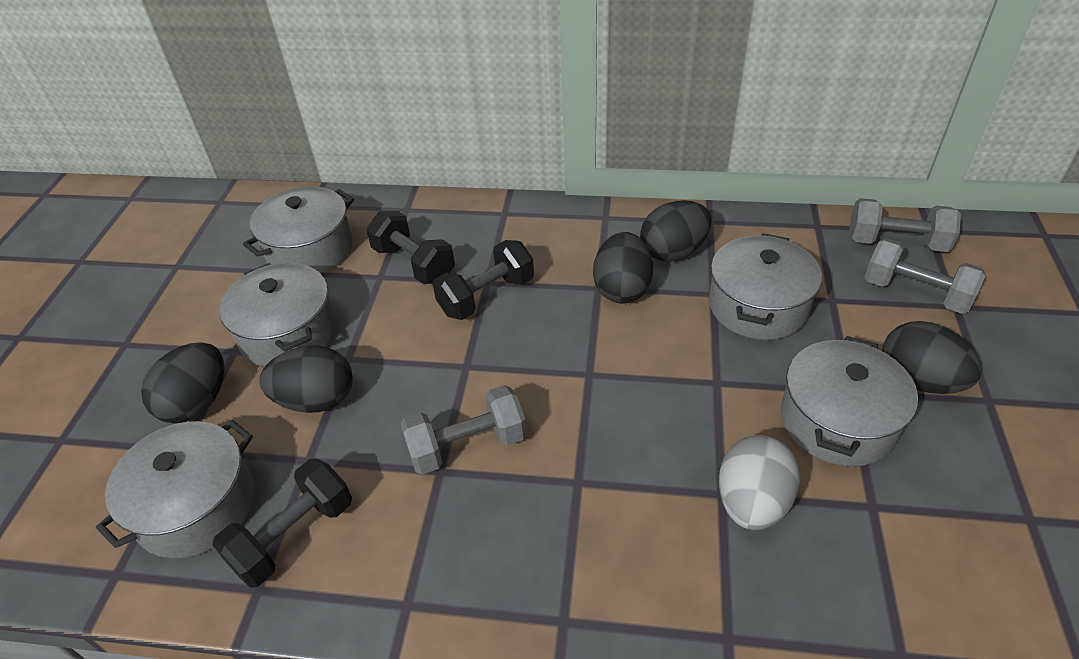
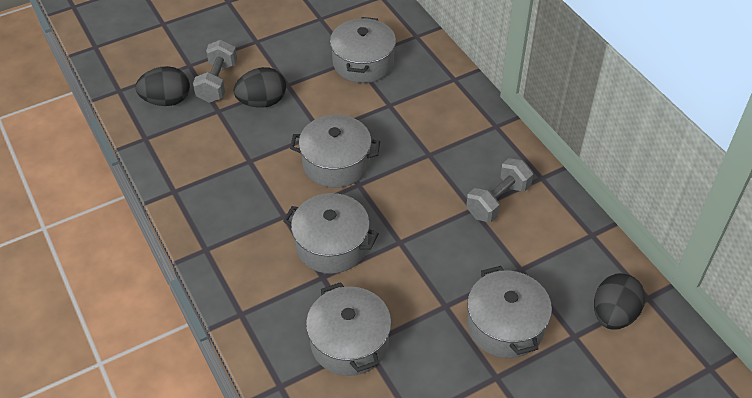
black dumbbell: 3 -> 0
black egg: 5 -> 3
grey dumbbell: 3 -> 2
grey egg: 1 -> 0

